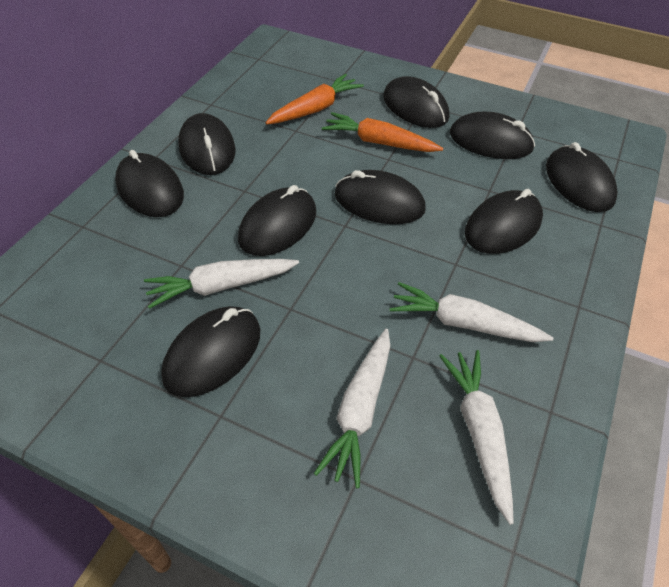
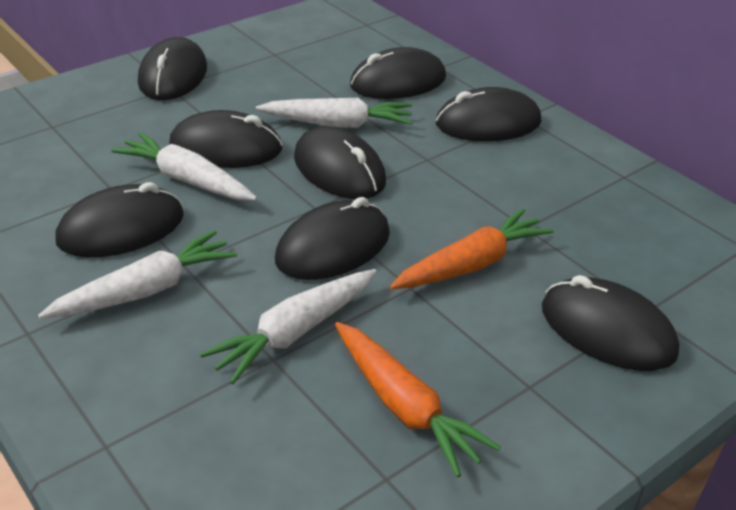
black mouse: 9 -> 8

